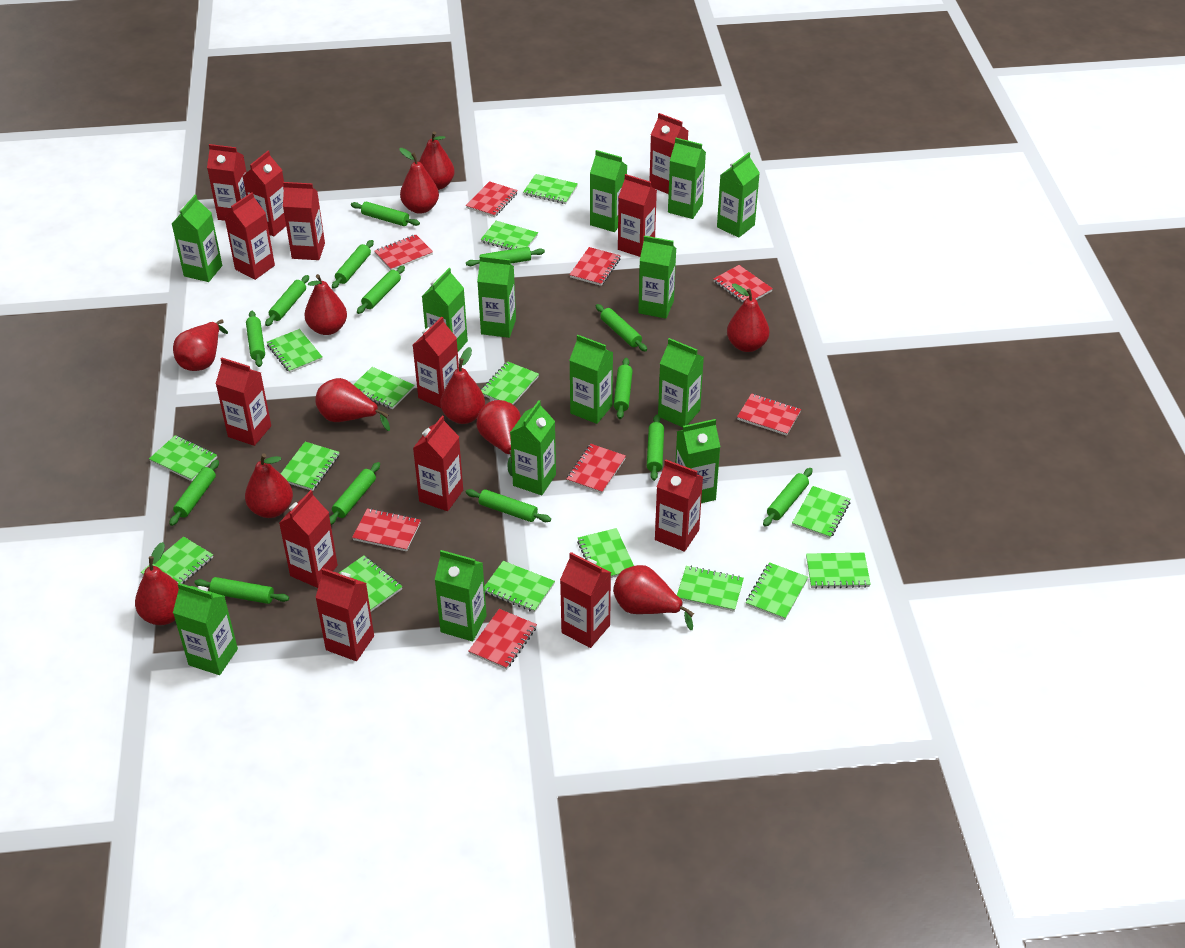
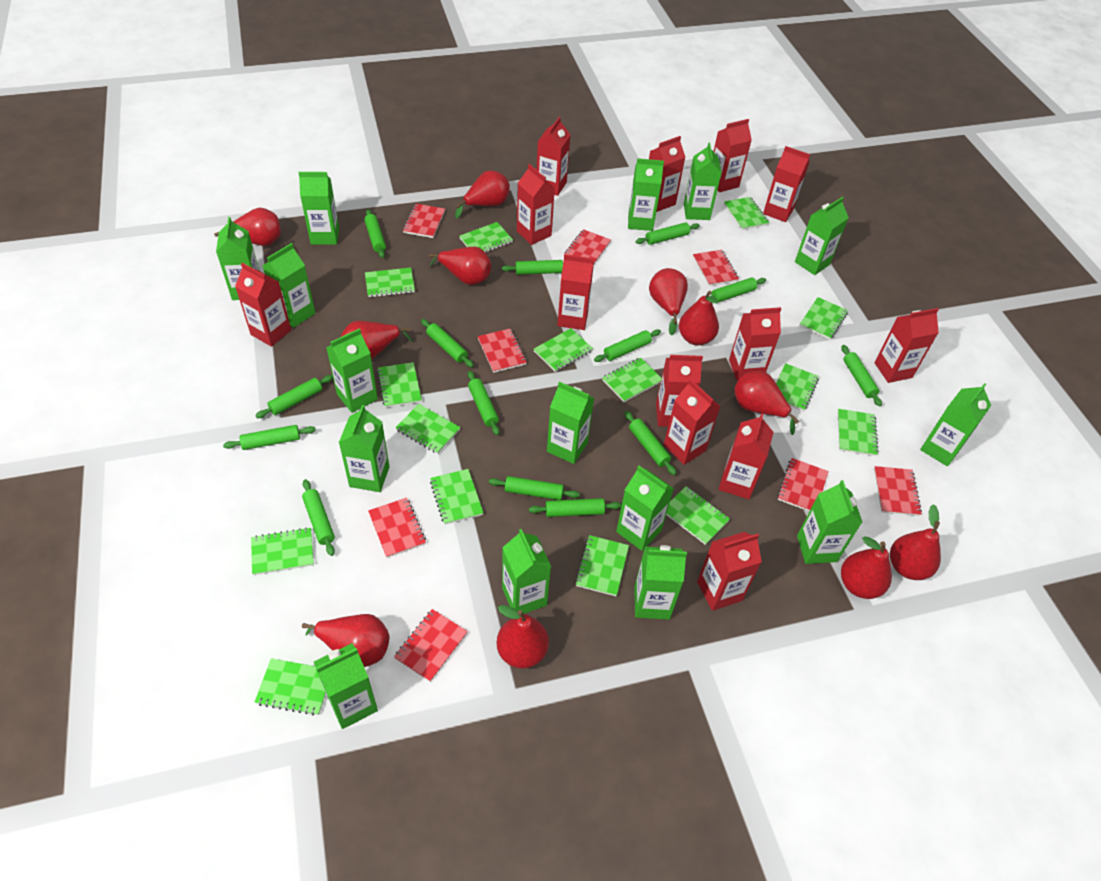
green carton: 13 -> 15

